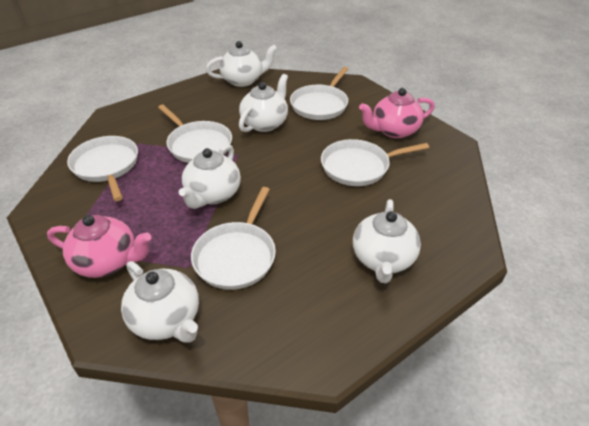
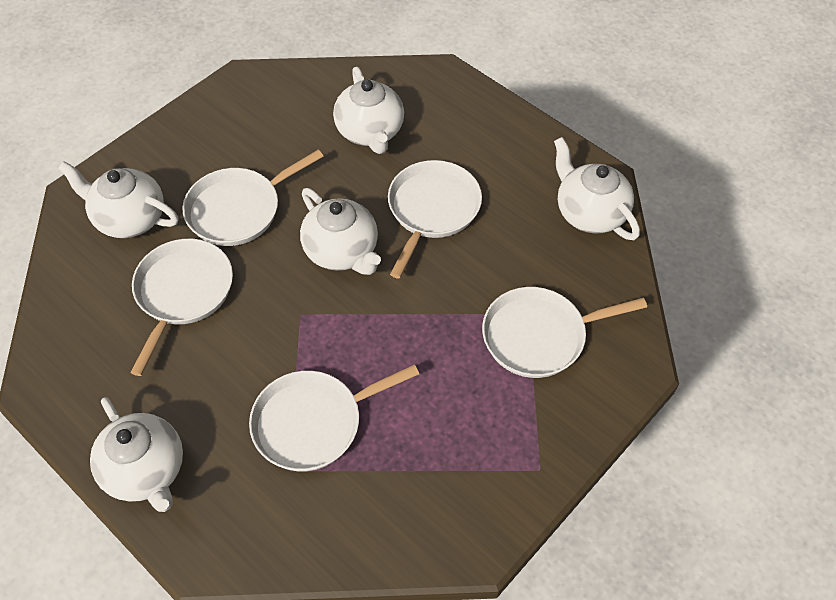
pink teapot: 2 -> 0

